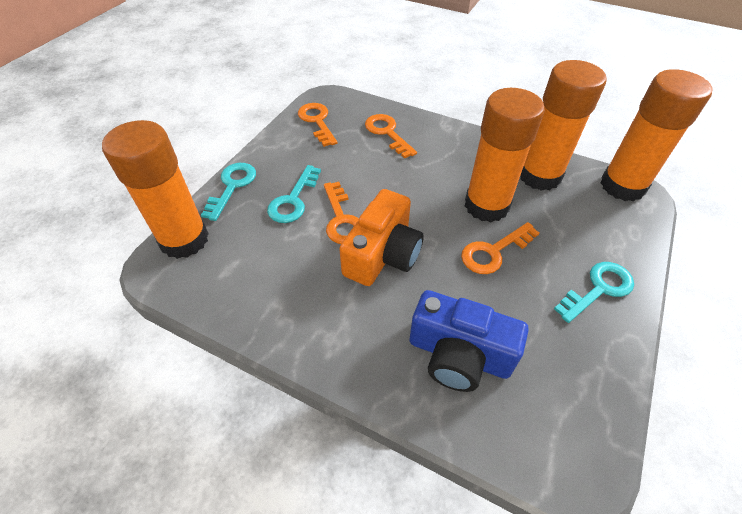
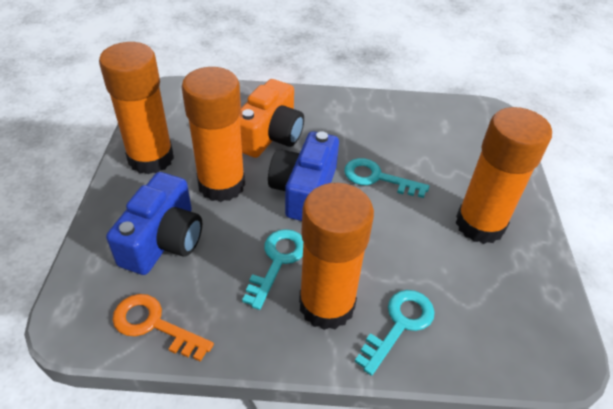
blue camera: 1 -> 2
orange key: 4 -> 1

